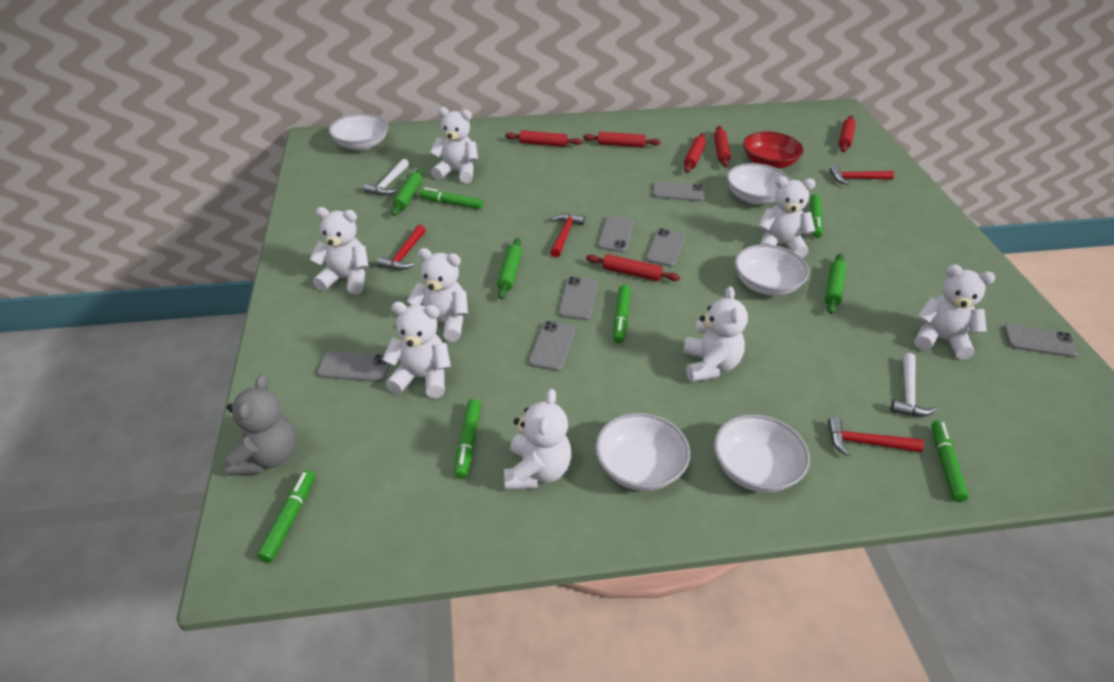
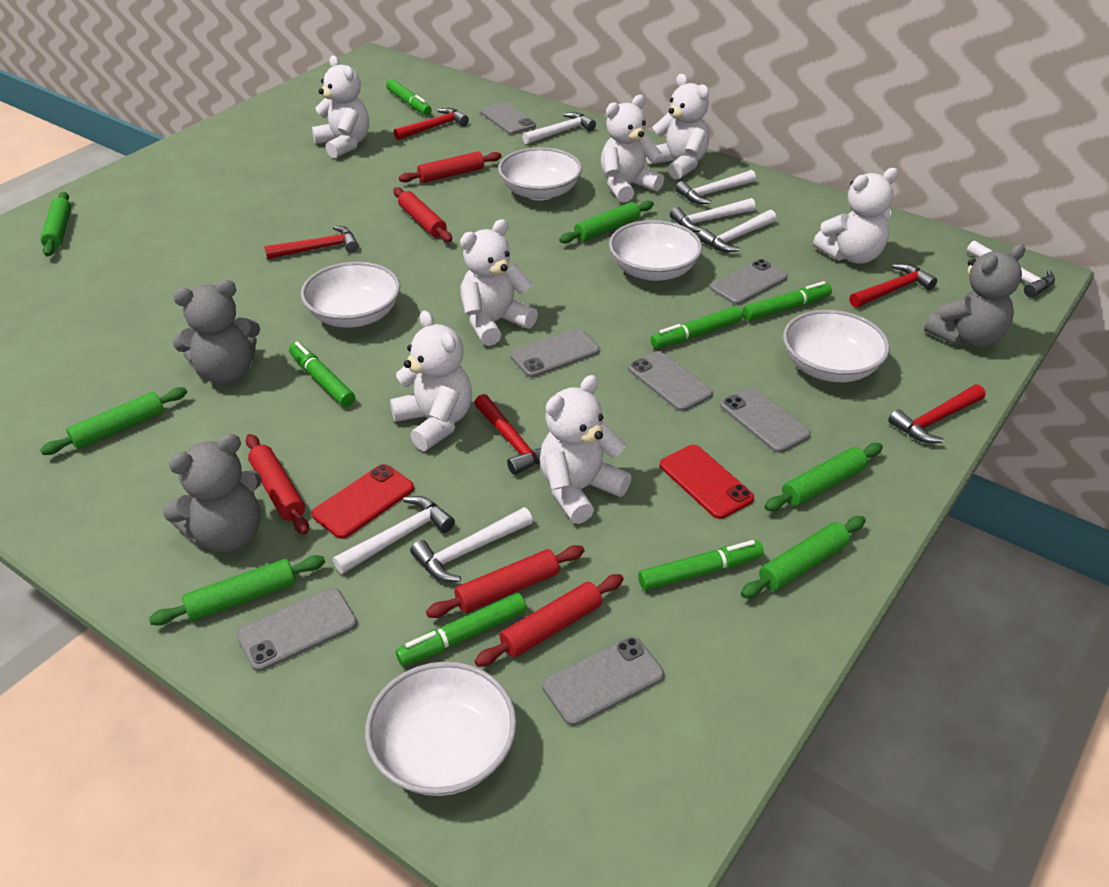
green rolling pin: 3 -> 6
grey teddy bear: 1 -> 3
red bowl: 1 -> 0
red hammer: 4 -> 5
red phone: 0 -> 2
red rolling pin: 6 -> 5
white hammer: 2 -> 7
white teddy bear: 8 -> 7

